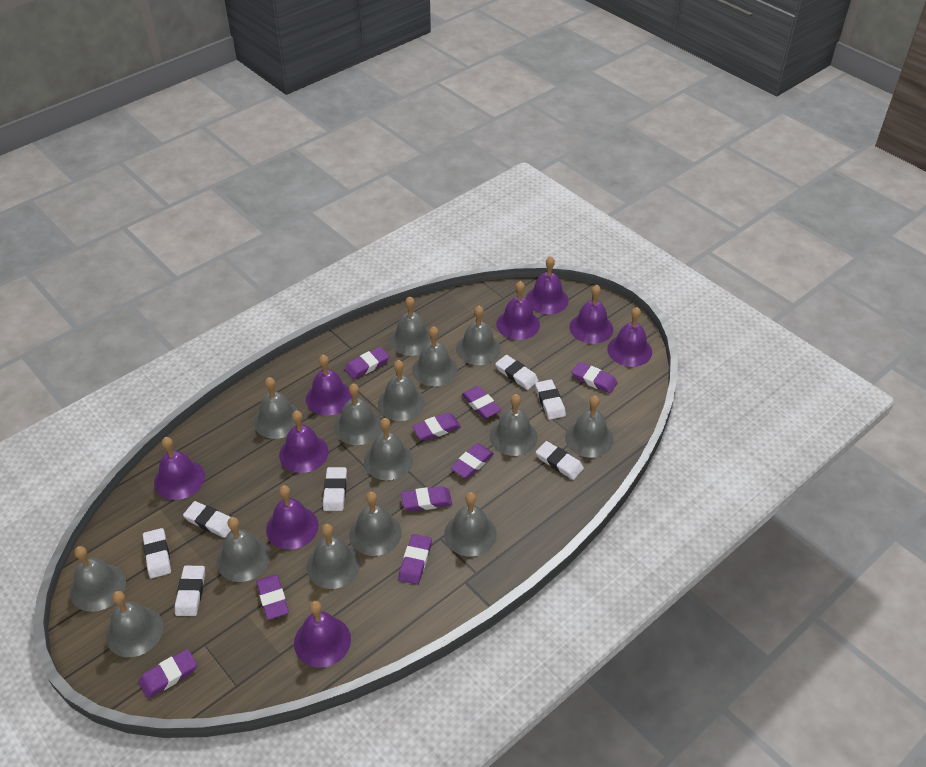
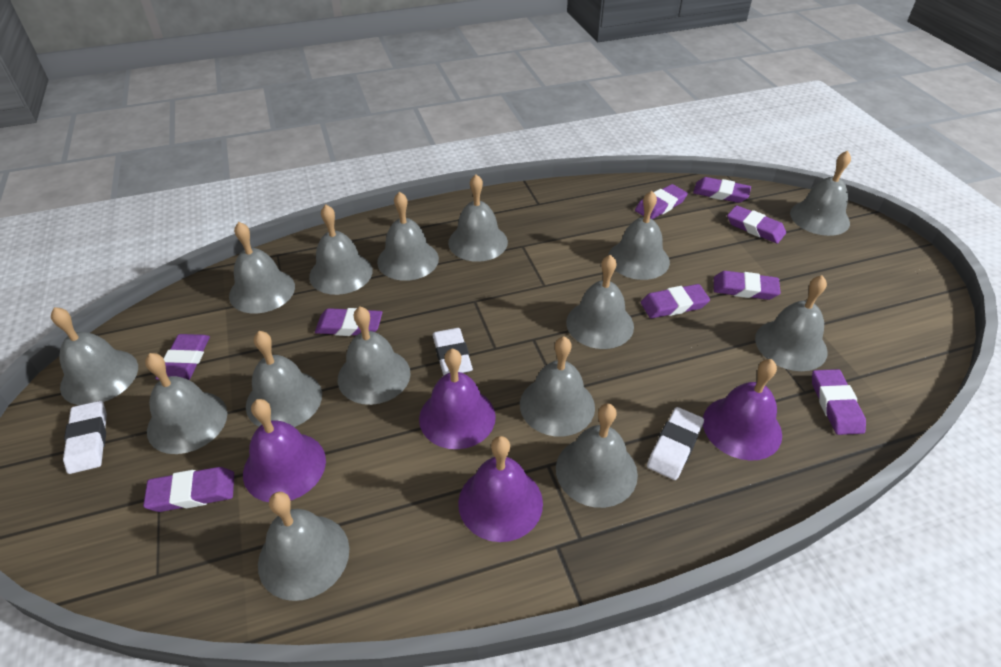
purple bell: 9 -> 4
white eraser: 7 -> 3

